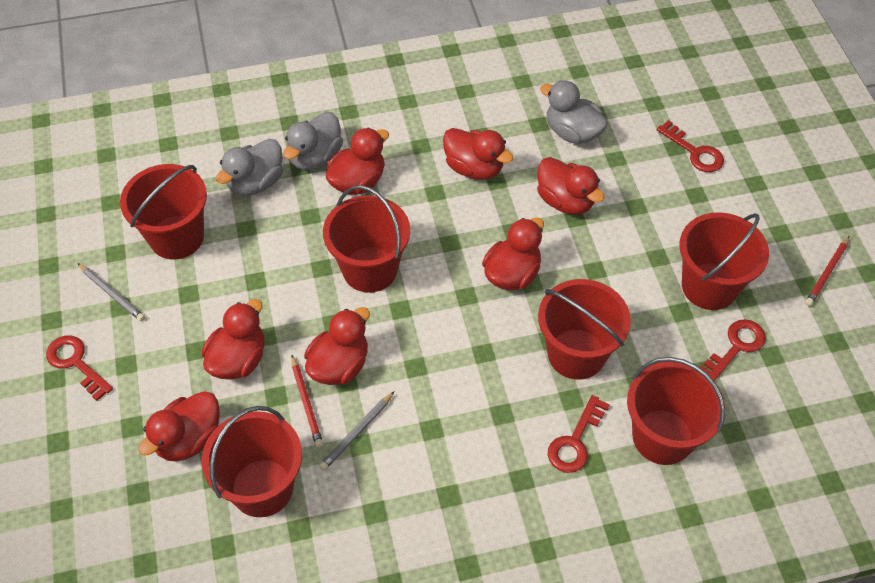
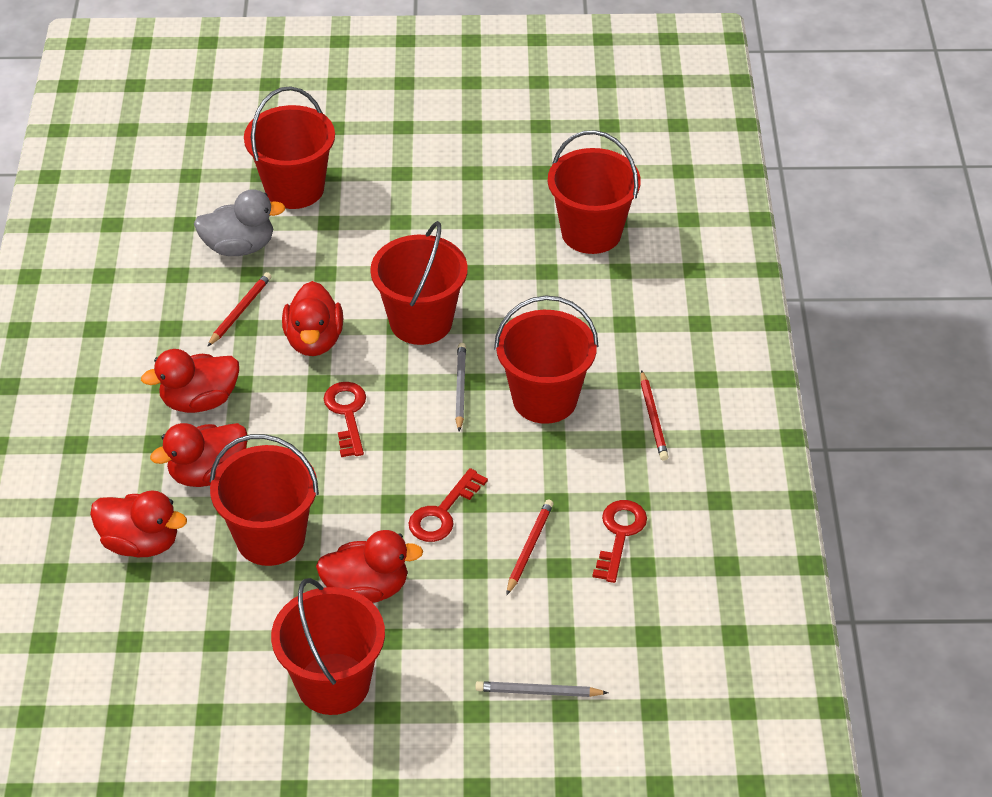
grey duck: 3 -> 1
red duck: 7 -> 5
red key: 4 -> 3
red pencil: 2 -> 3

